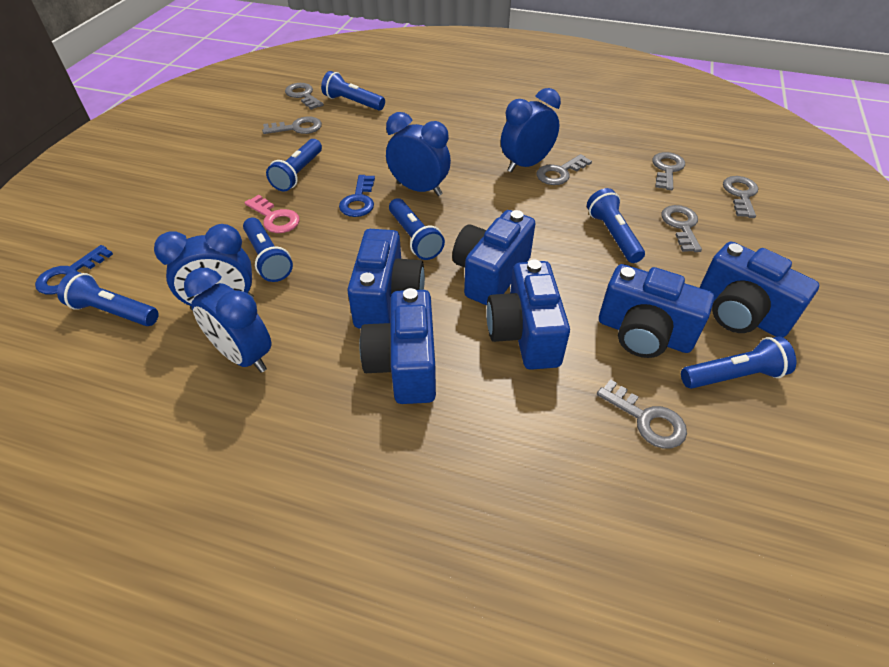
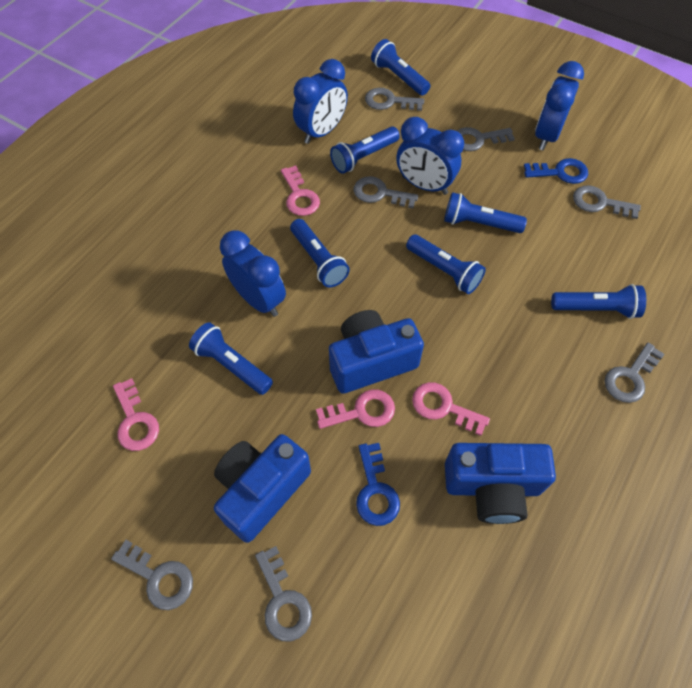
blue camera: 6 -> 3
pink key: 1 -> 4

